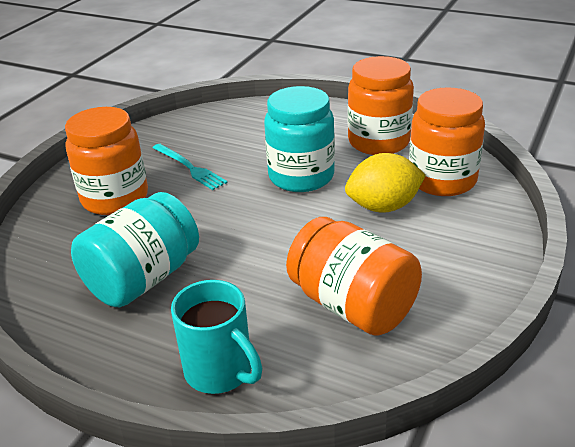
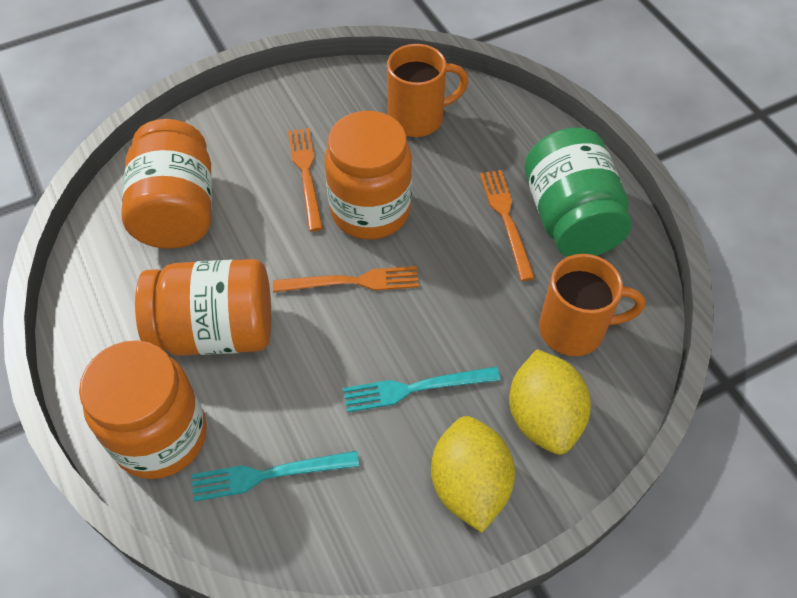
green jar: 0 -> 1
orange fork: 0 -> 3
orange mug: 0 -> 2
turquoise fork: 1 -> 2
turquoise jar: 2 -> 0
turquoise mug: 1 -> 0
yellow lemon: 1 -> 2

